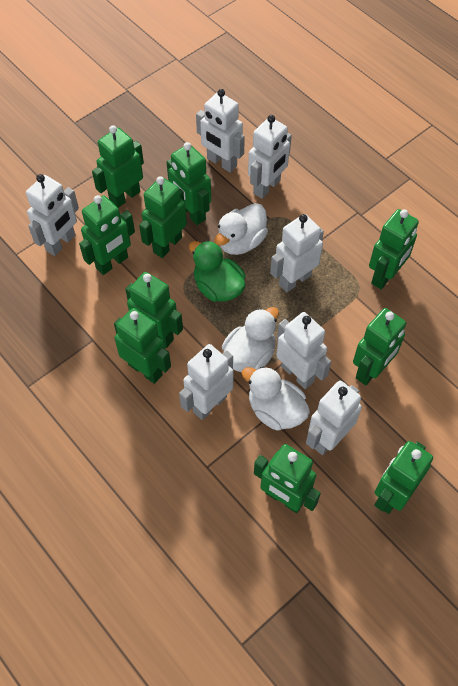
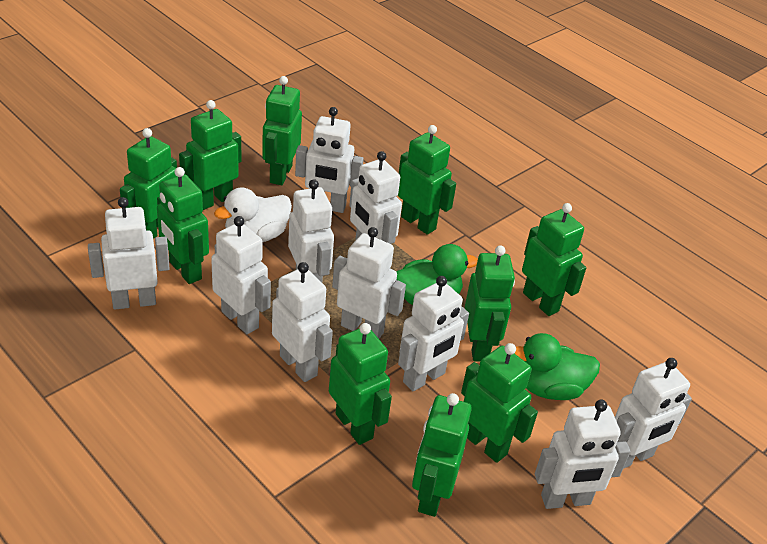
green duck: 1 -> 2
white duck: 3 -> 1
white robot: 7 -> 10

